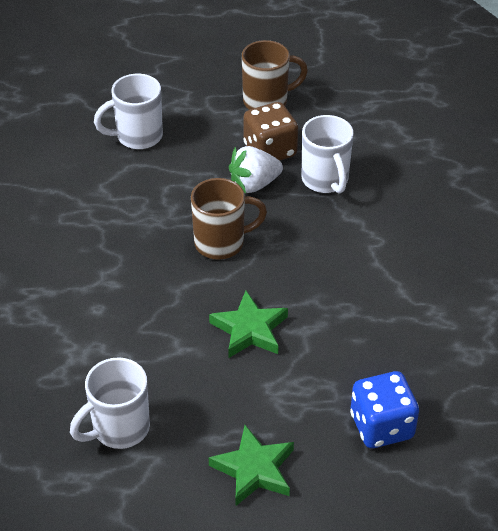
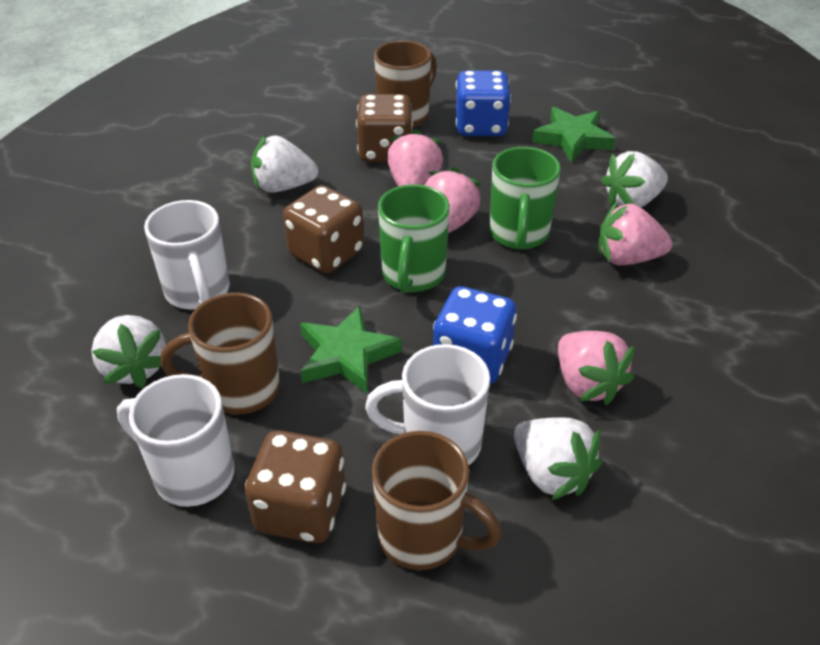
blue dice: 1 -> 2
brown dice: 1 -> 3
brown mug: 2 -> 3
green mug: 0 -> 2
pink strawberry: 0 -> 4
white strawberry: 1 -> 4

